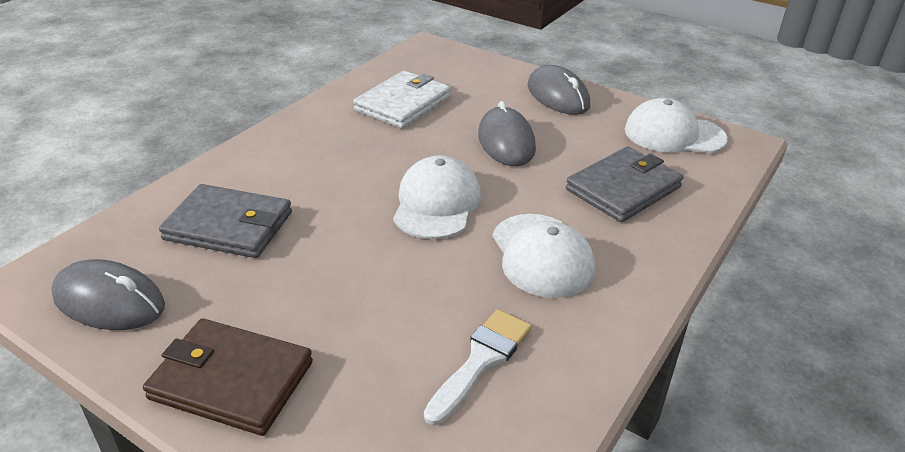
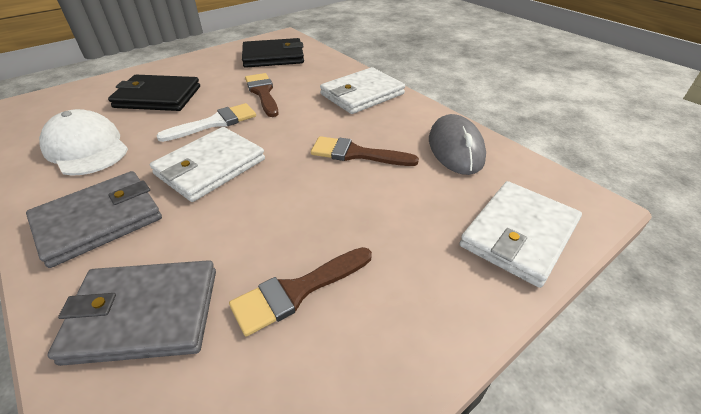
black wallet: 0 -> 2
brown brush: 0 -> 3
brown wallet: 1 -> 0
grey mouse: 3 -> 1
white cap: 3 -> 1
white wallet: 1 -> 3

